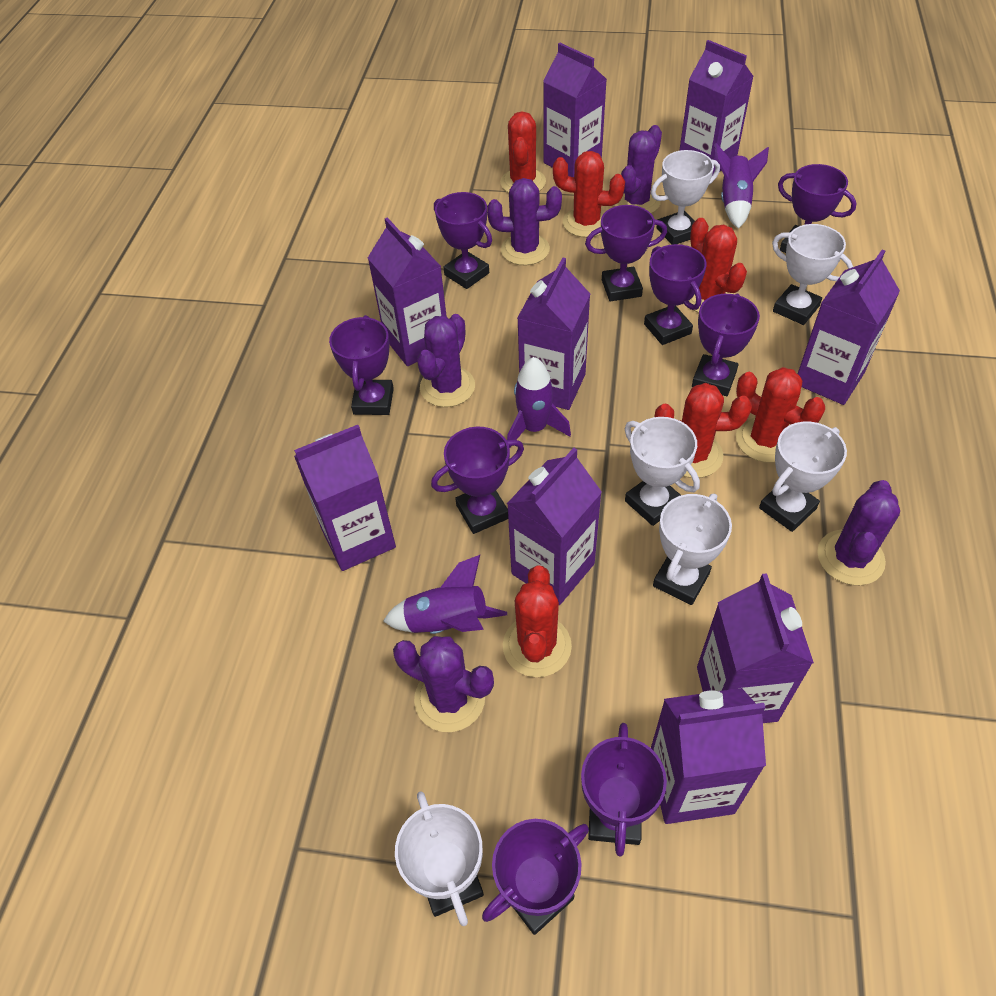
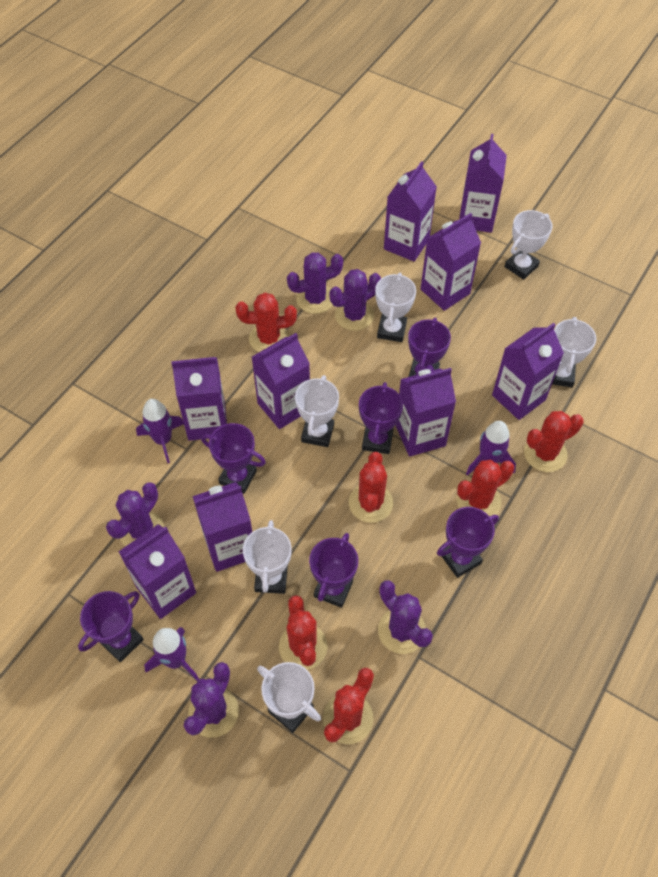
purple trophy: 9 -> 6

